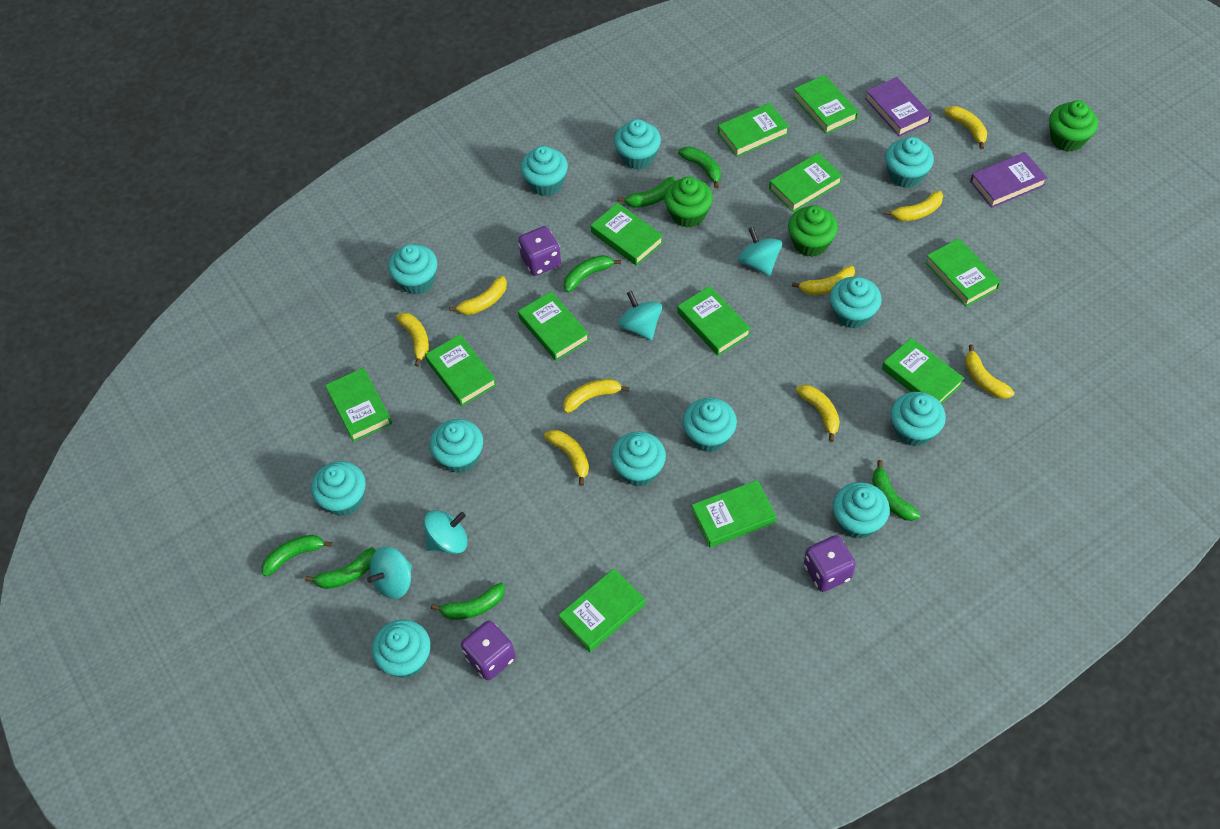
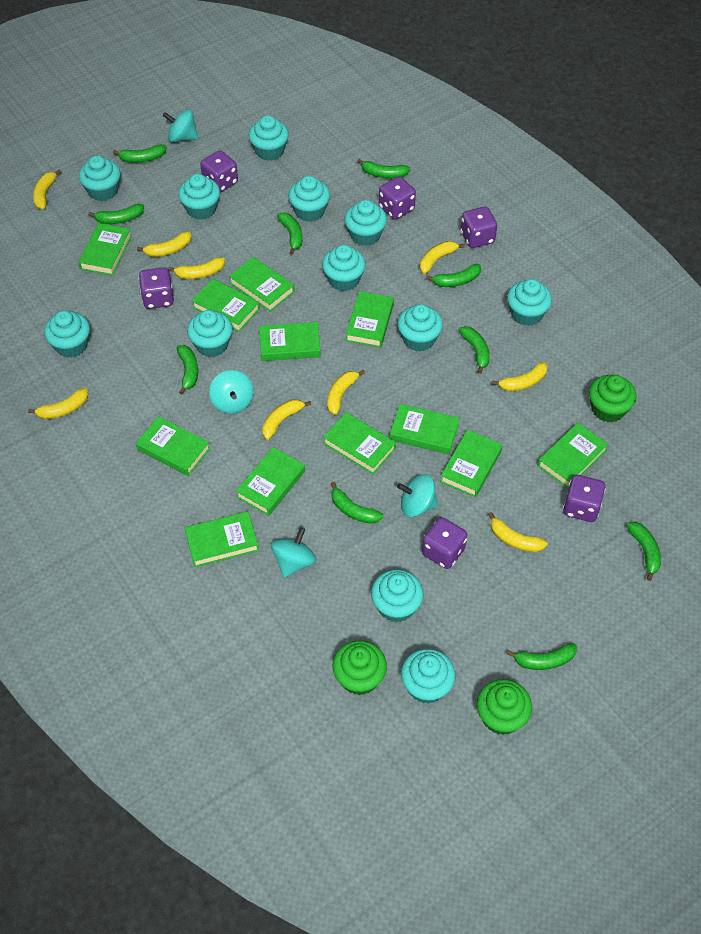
green banana: 7 -> 10
purple book: 2 -> 0
purple dice: 3 -> 6

